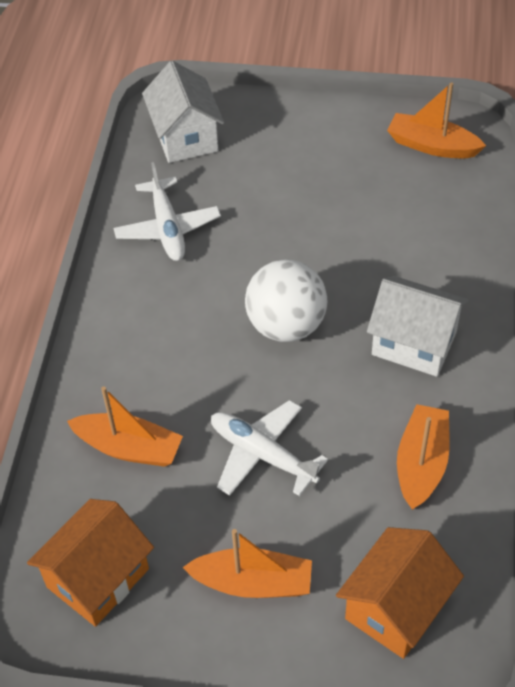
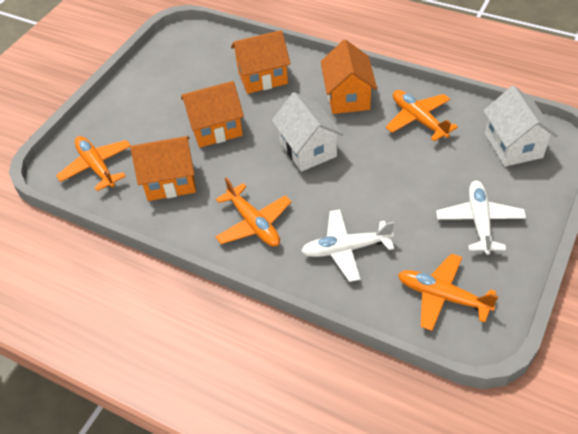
orange boat: 4 -> 0
orange house: 2 -> 4
orange plane: 0 -> 4
white ball: 1 -> 0

